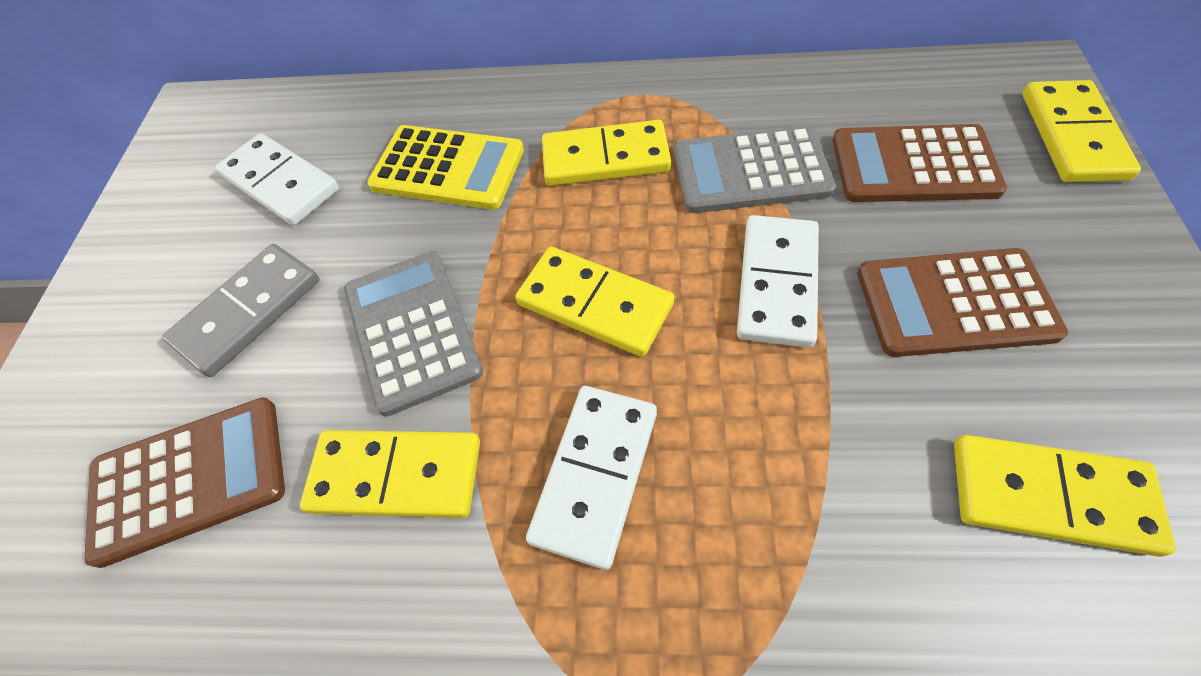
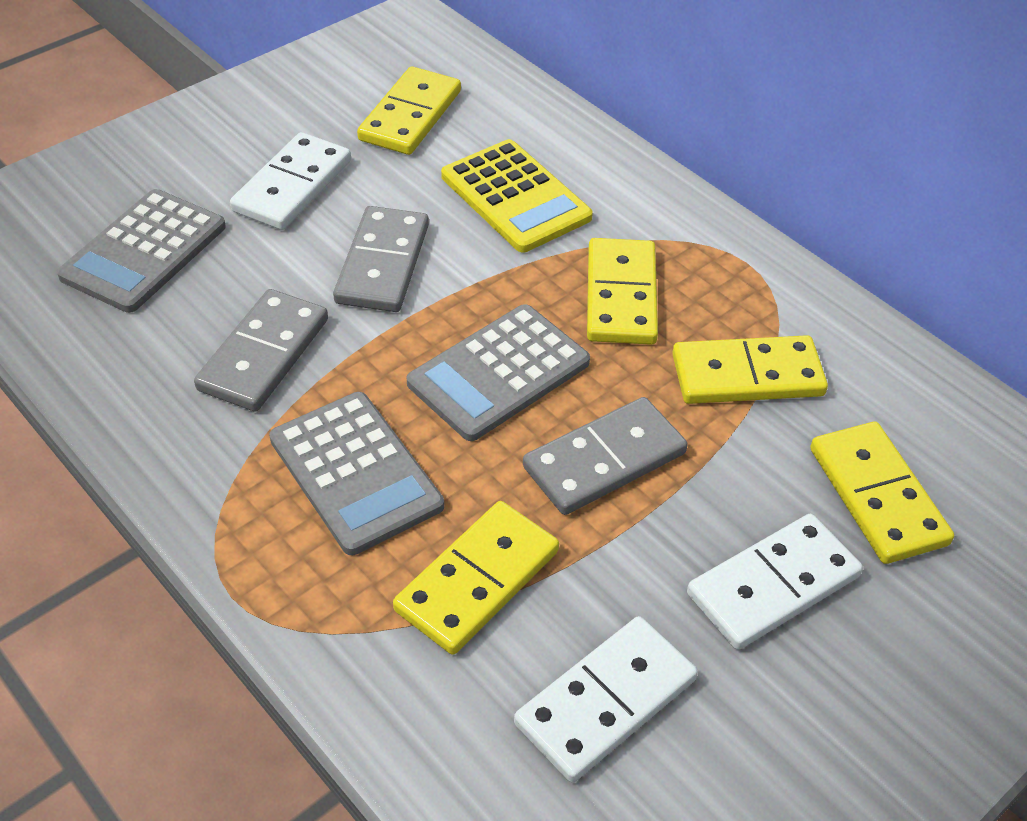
brown calculator: 3 -> 0
grey calculator: 2 -> 3
grey domino: 1 -> 3

